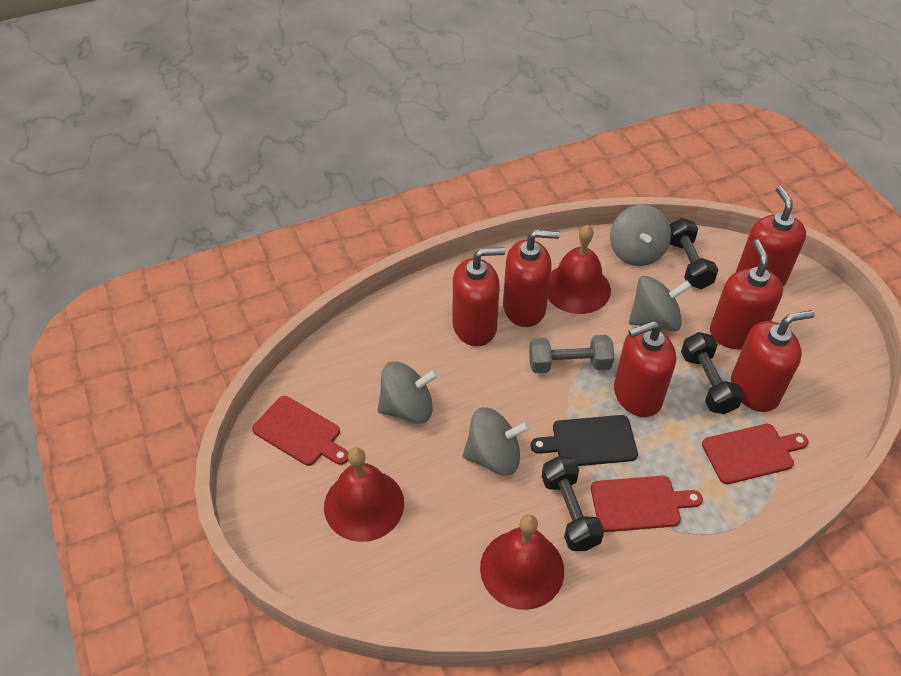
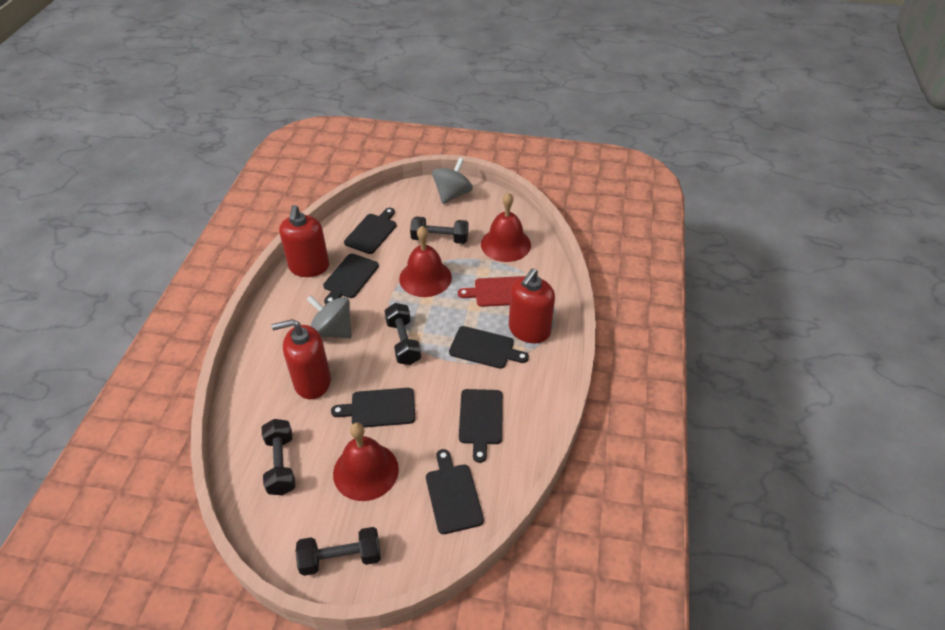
black cutting board: 1 -> 6
black dumbbell: 3 -> 4
grey dumbbell: 1 -> 0
grey spinning top: 4 -> 2
red cutting board: 3 -> 1
red soap dispenser: 6 -> 3

